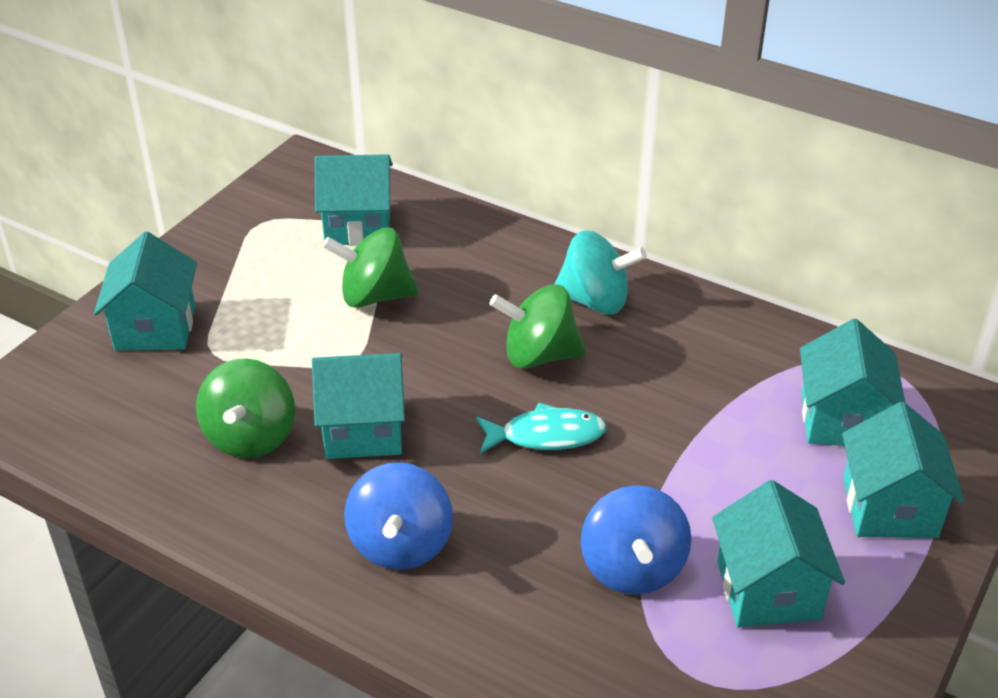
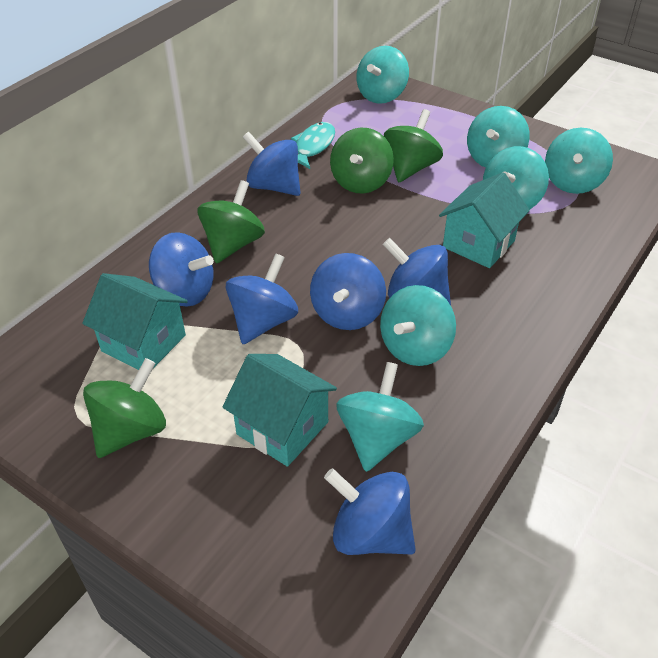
blue spinning top: 2 -> 6
green spinning top: 3 -> 4
turquoise house: 6 -> 3
turquoise spinning top: 1 -> 6

